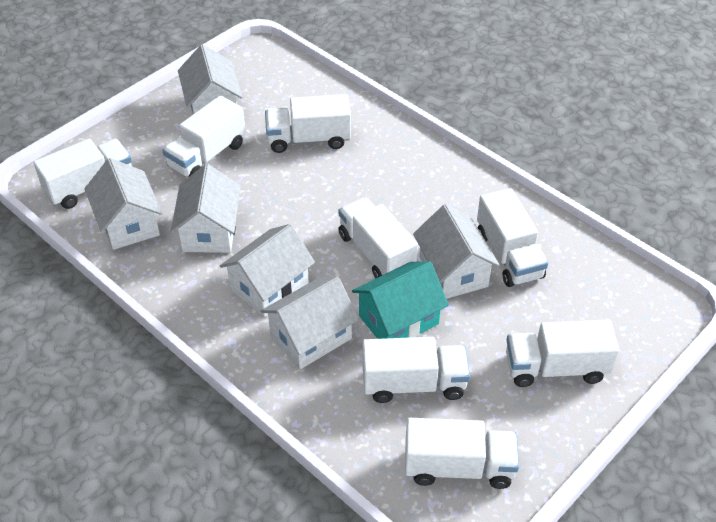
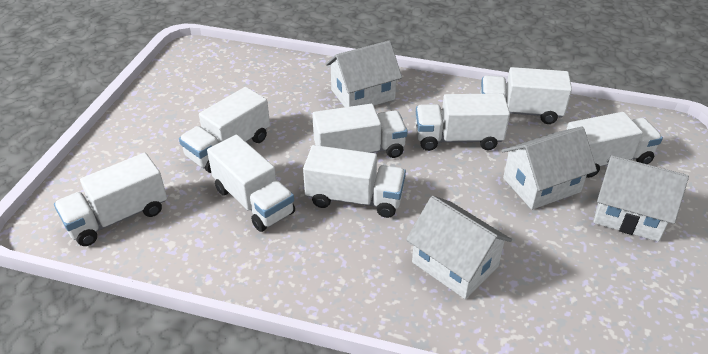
turquoise house: 1 -> 0
white house: 6 -> 4

